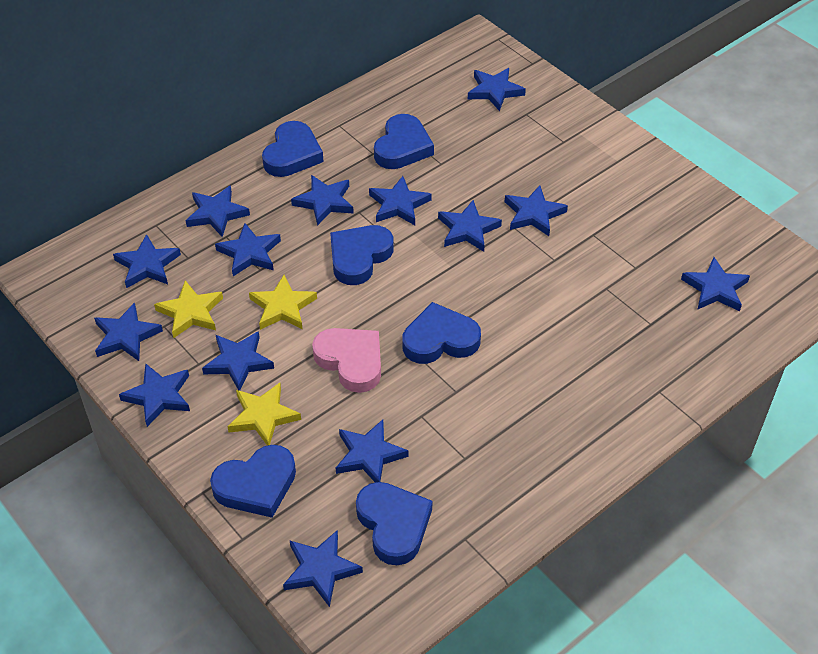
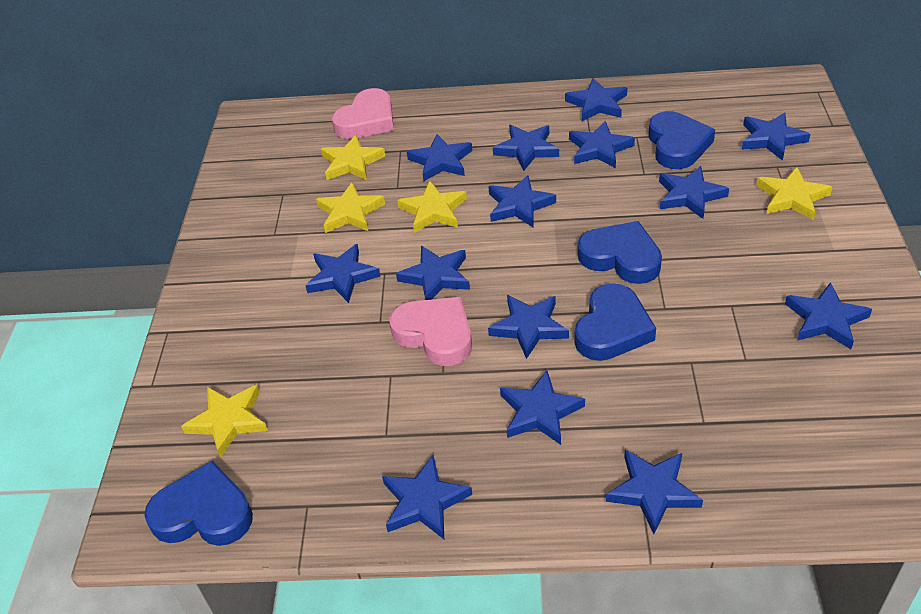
blue heart: 6 -> 4
pink heart: 1 -> 2
yellow star: 3 -> 5

